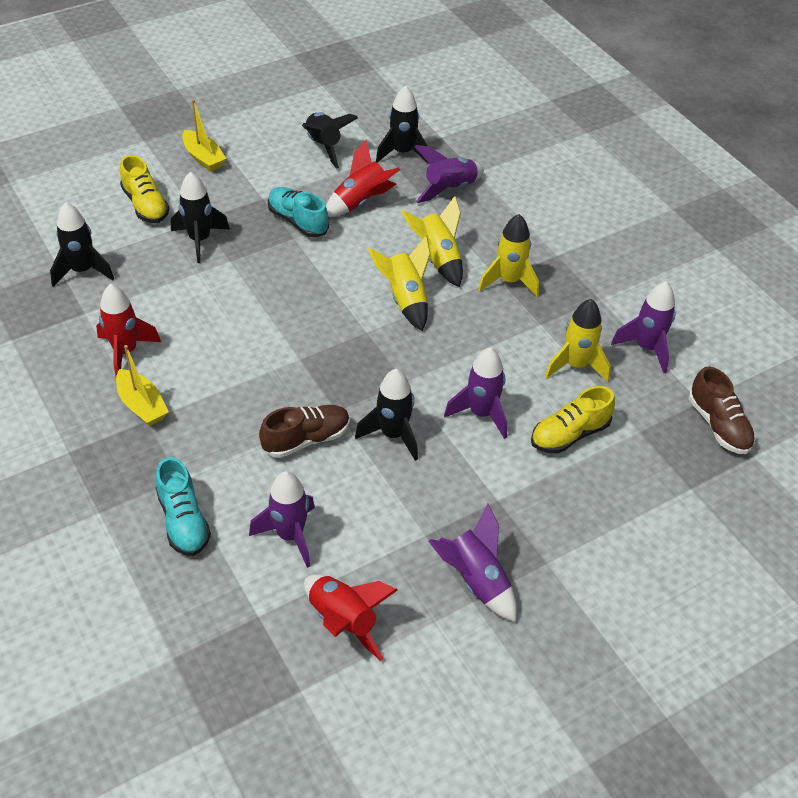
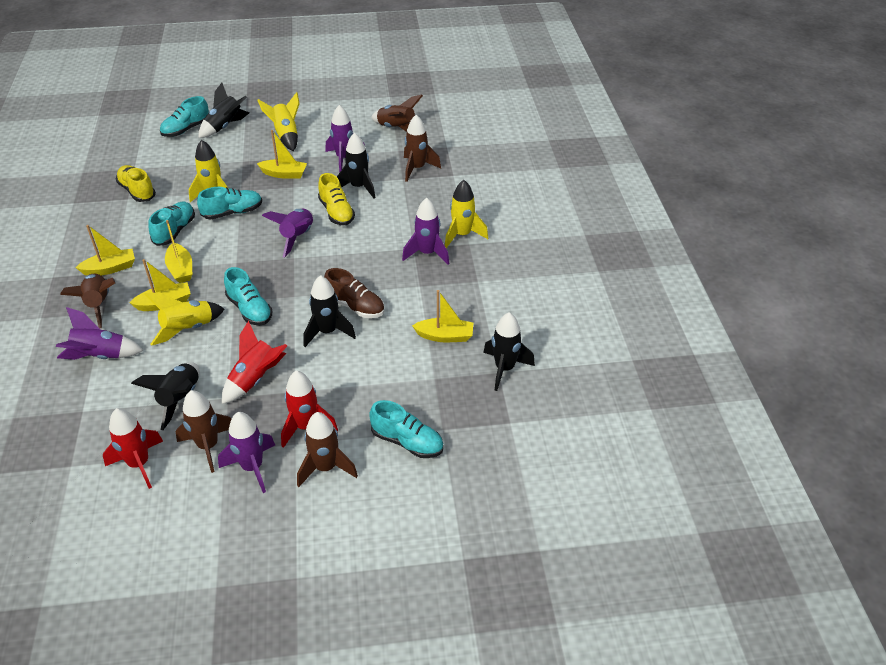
brown rocket: 0 -> 5
brown shoe: 2 -> 1
turquoise shoe: 2 -> 5
yellow boat: 2 -> 5

